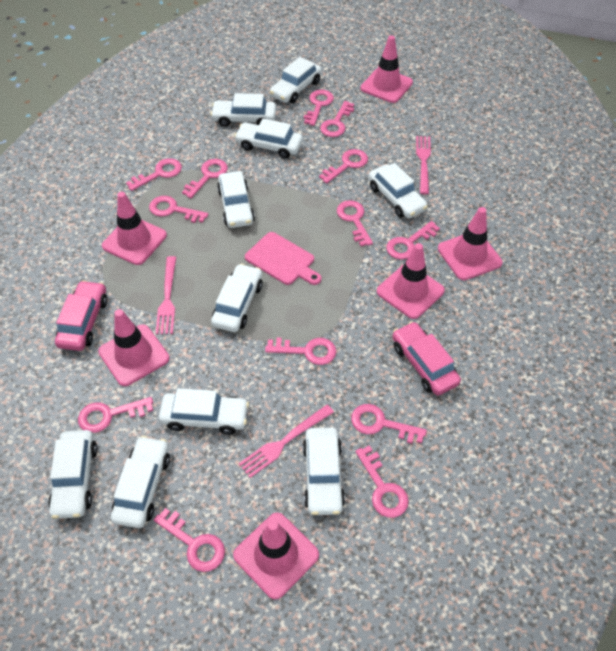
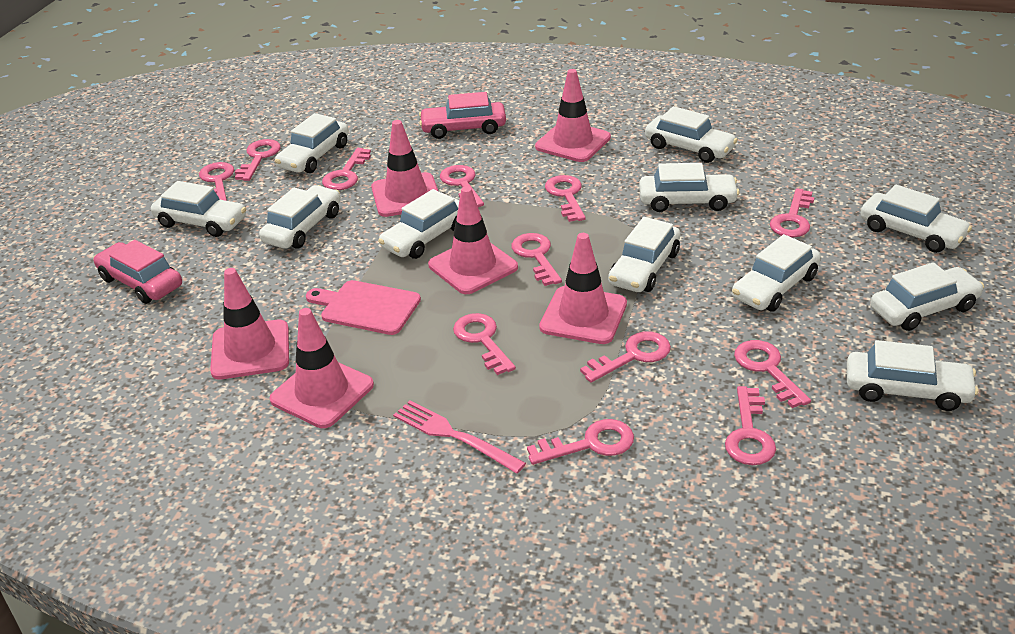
pink fork: 3 -> 1
pink key: 13 -> 12
white car: 10 -> 11

